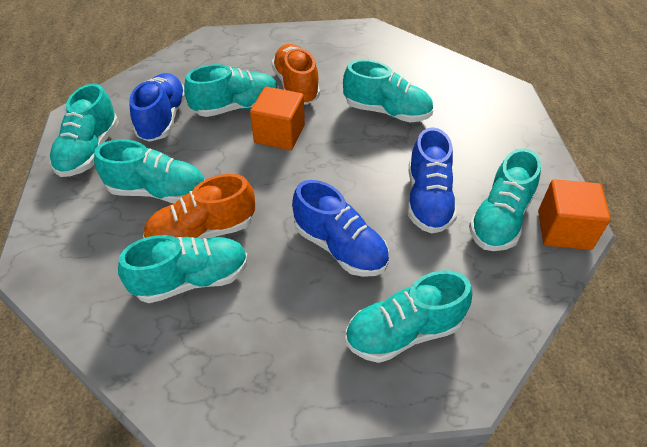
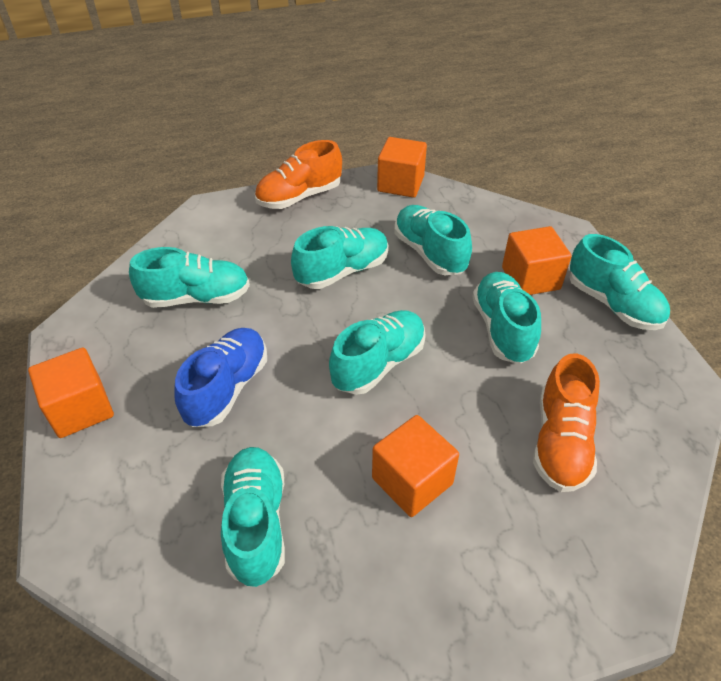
blue shoe: 3 -> 1
orange cube: 2 -> 4

